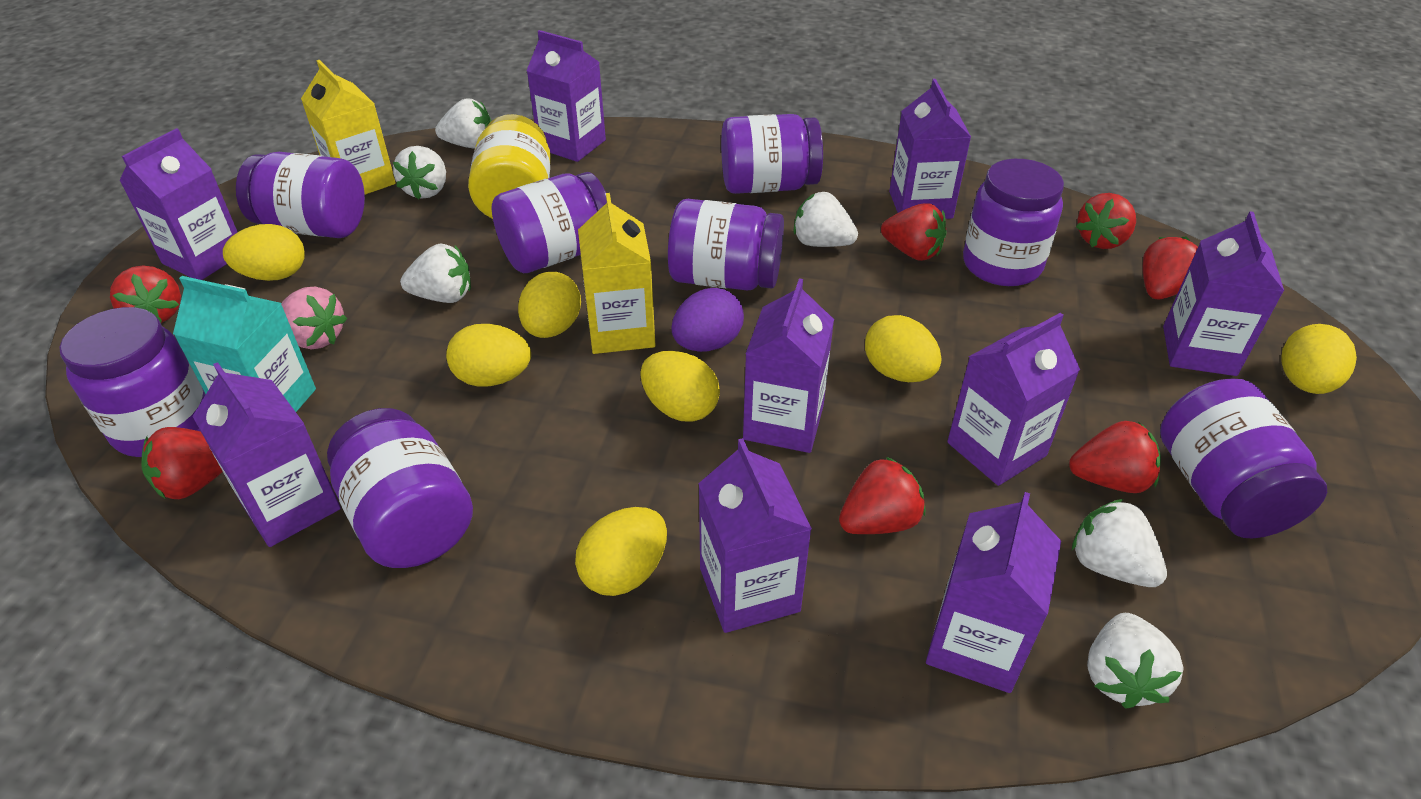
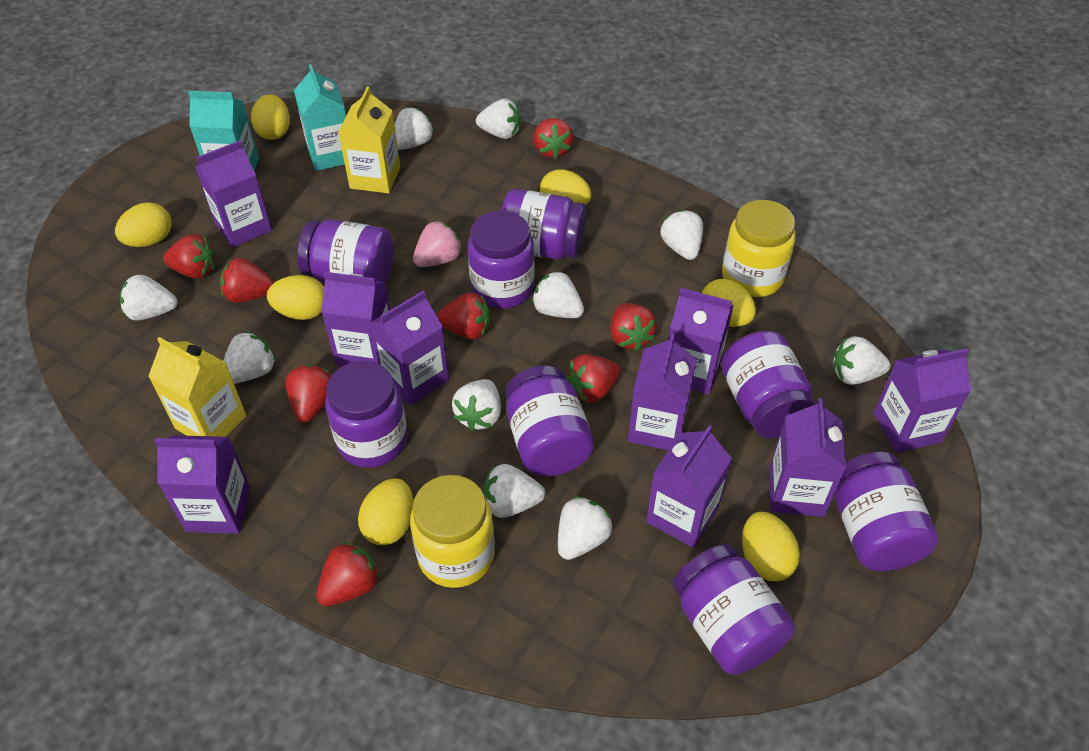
purple egg: 1 -> 0
red strawberry: 7 -> 8
turquoise carton: 1 -> 2
white strawberry: 6 -> 10
yellow jar: 1 -> 2

